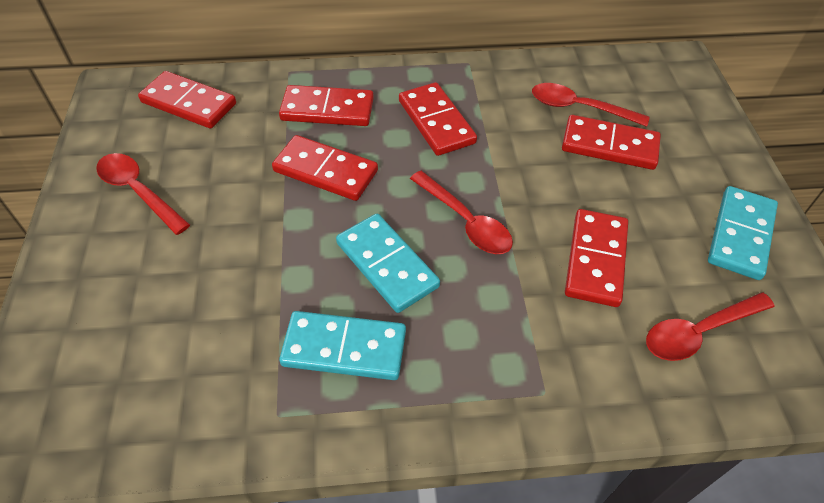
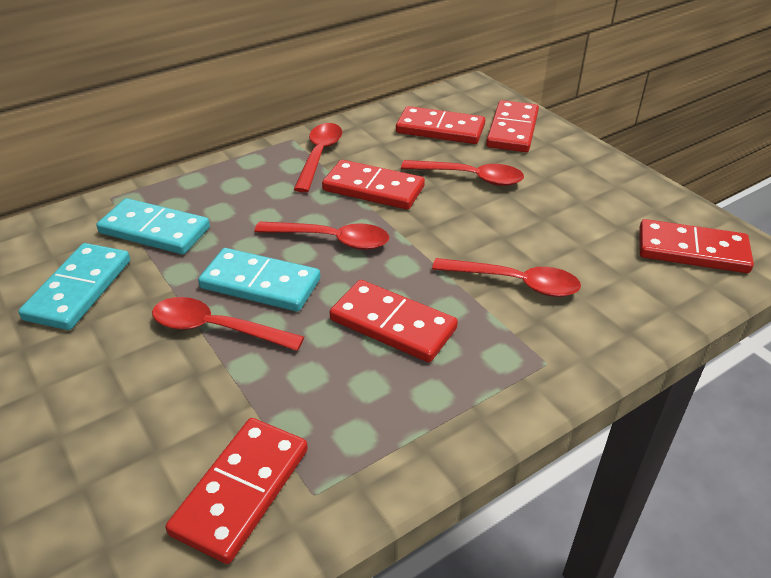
red spoon: 4 -> 5

